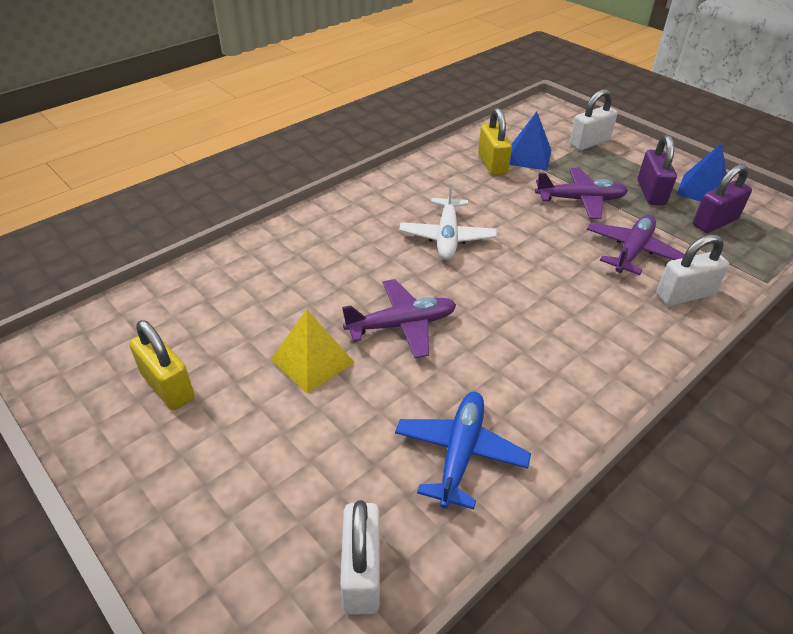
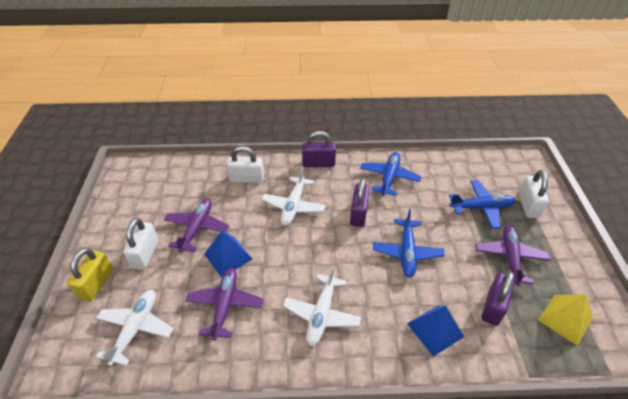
blue plane: 1 -> 3
purple padlock: 2 -> 3
white plane: 1 -> 3
yellow padlock: 2 -> 1

